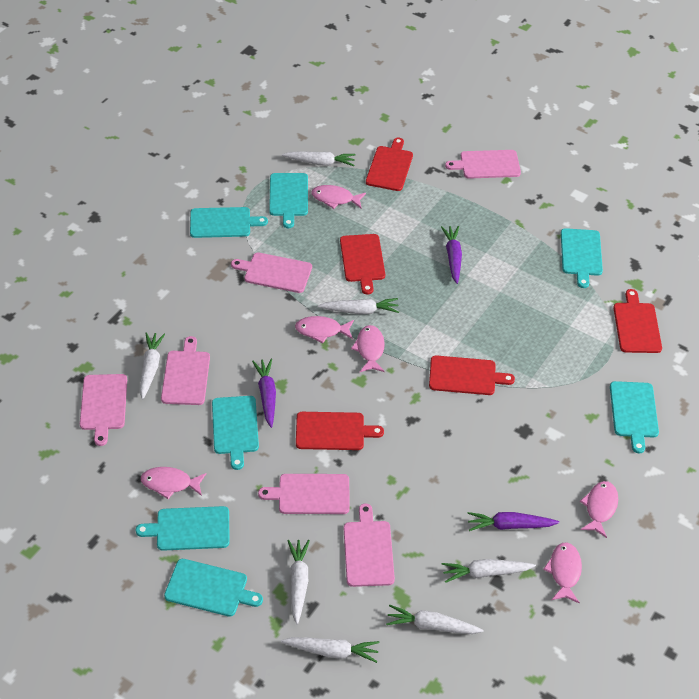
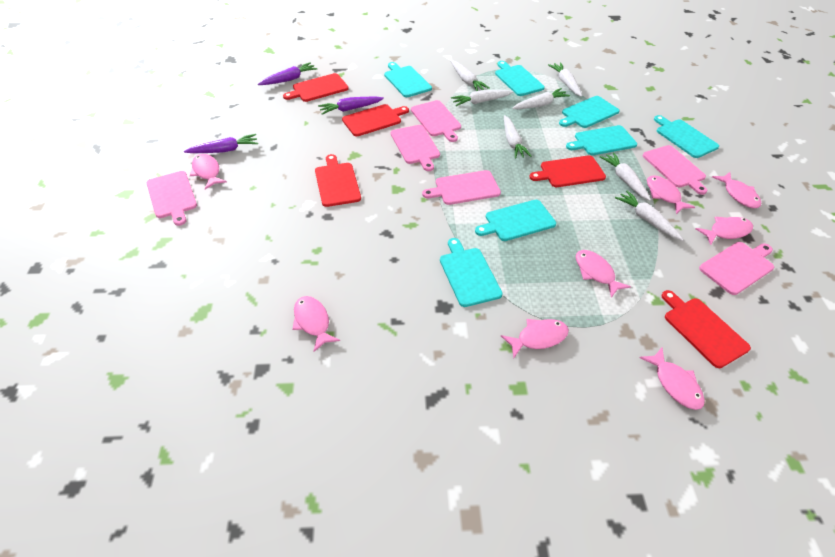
pink fish: 6 -> 8

